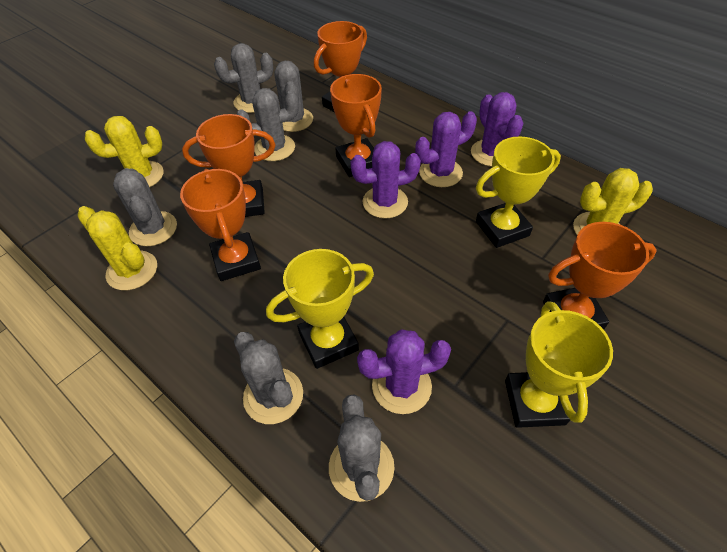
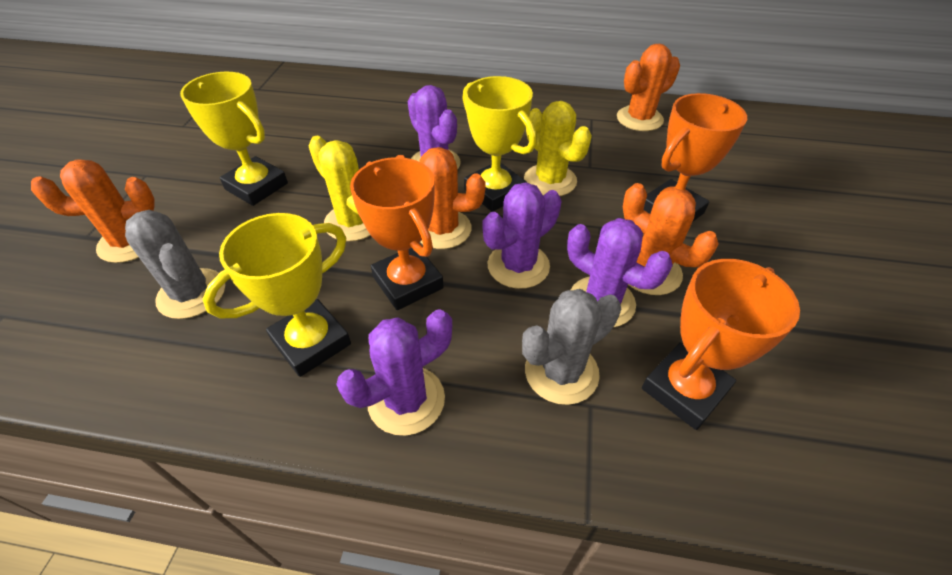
grey cactus: 6 -> 2
orange cactus: 0 -> 4
orange trophy: 5 -> 3
yellow cactus: 3 -> 2

